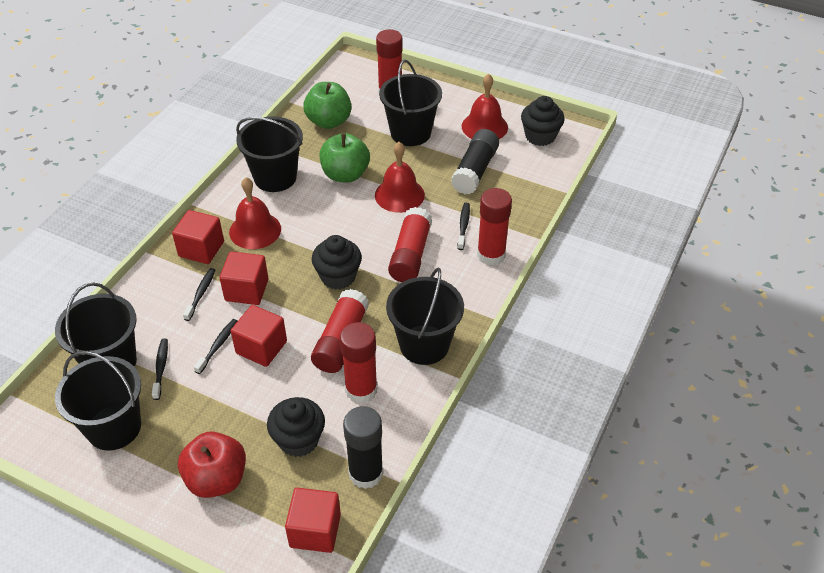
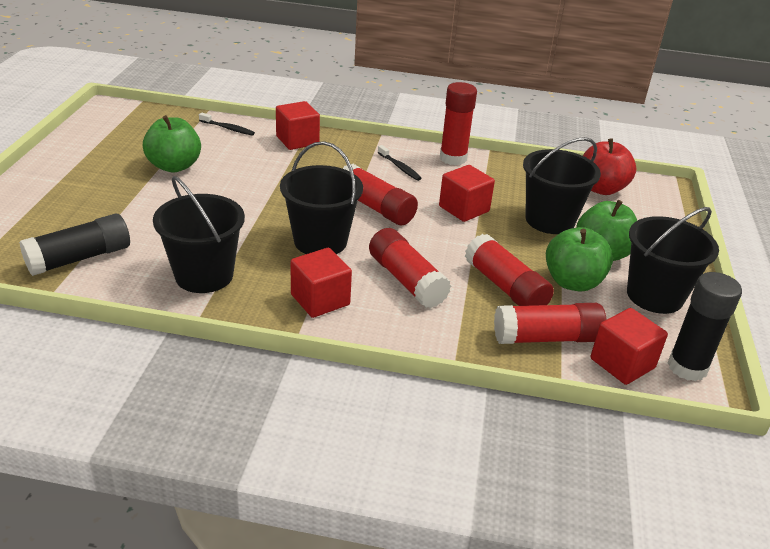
black bucket: 5 -> 4
black cupcake: 3 -> 0
black toothbrush: 4 -> 2
green apple: 2 -> 3
red bell: 3 -> 0

